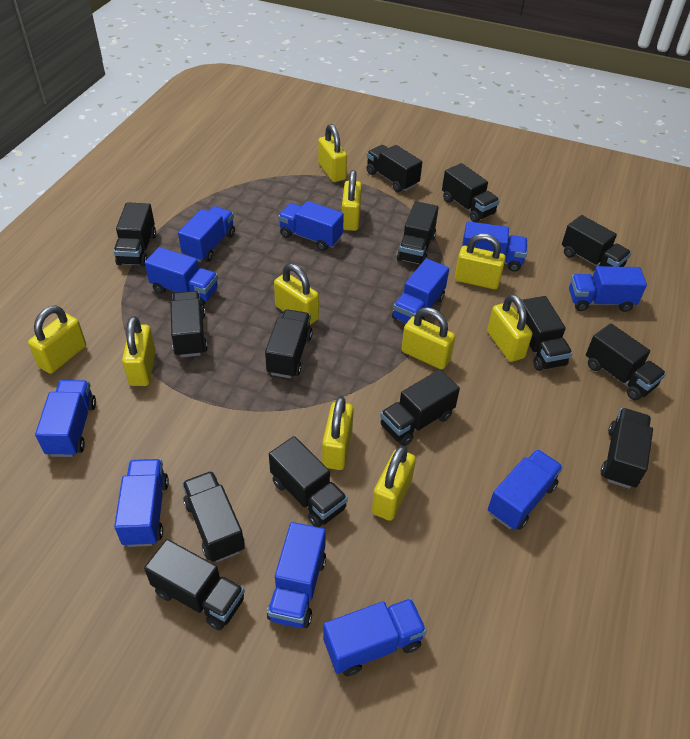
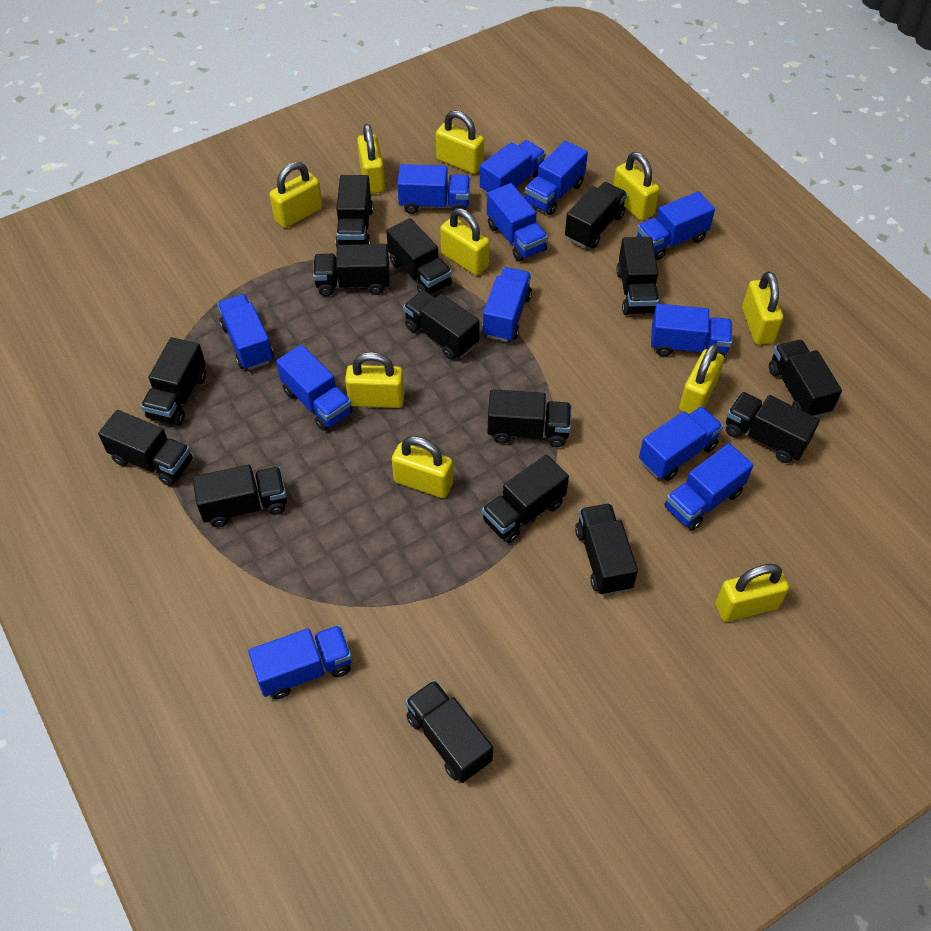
black truck: 14 -> 15
blue truck: 11 -> 12

